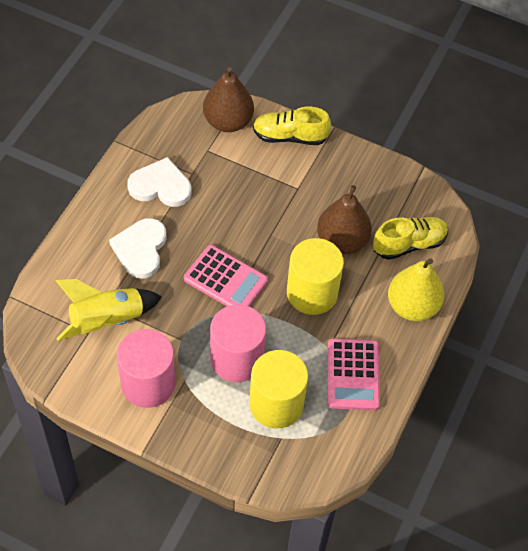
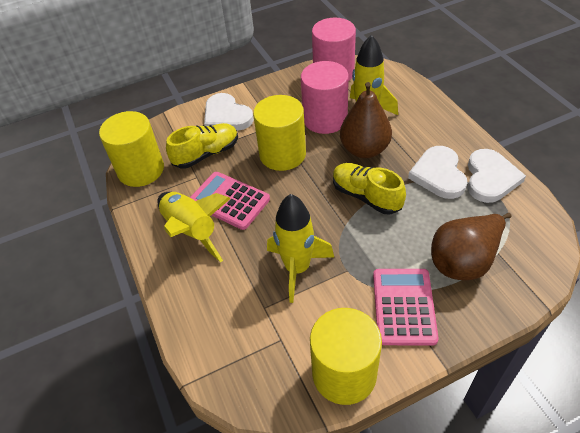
white heart: 2 -> 3
yellow cylinder: 2 -> 3
yellow pear: 1 -> 0
yellow rocket: 1 -> 3

